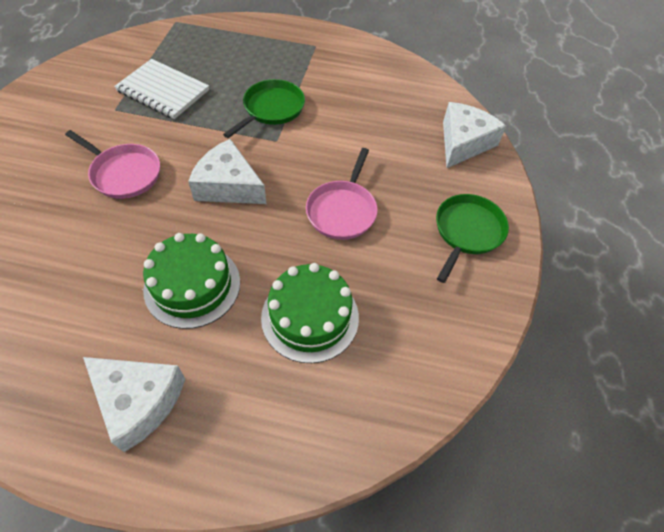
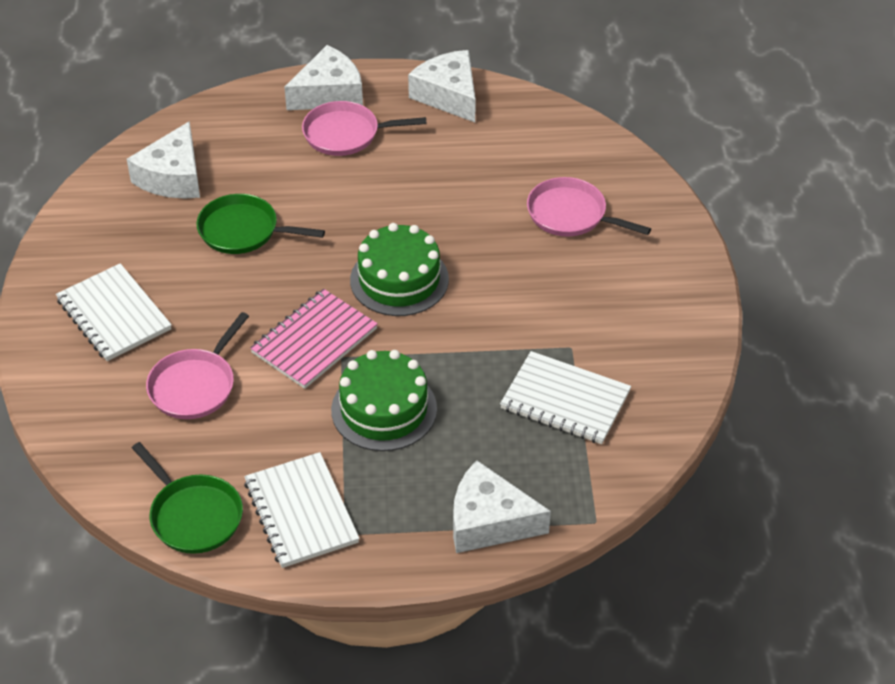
pink notebook: 0 -> 1
pink pan: 2 -> 3
white cheese: 3 -> 4
white notebook: 1 -> 3

